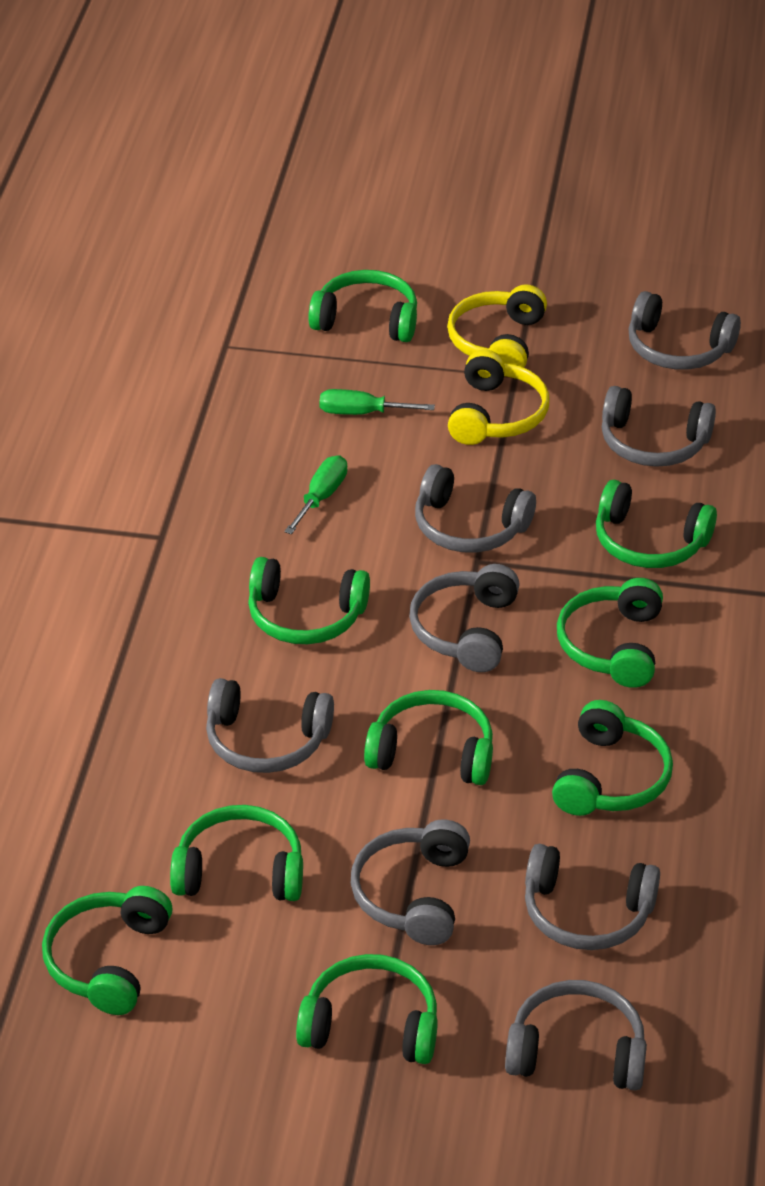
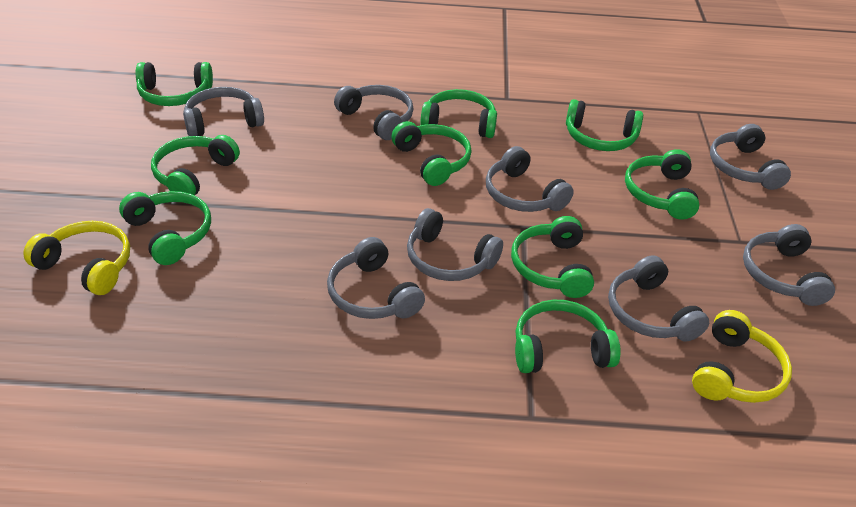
green screwdriver: 2 -> 0

